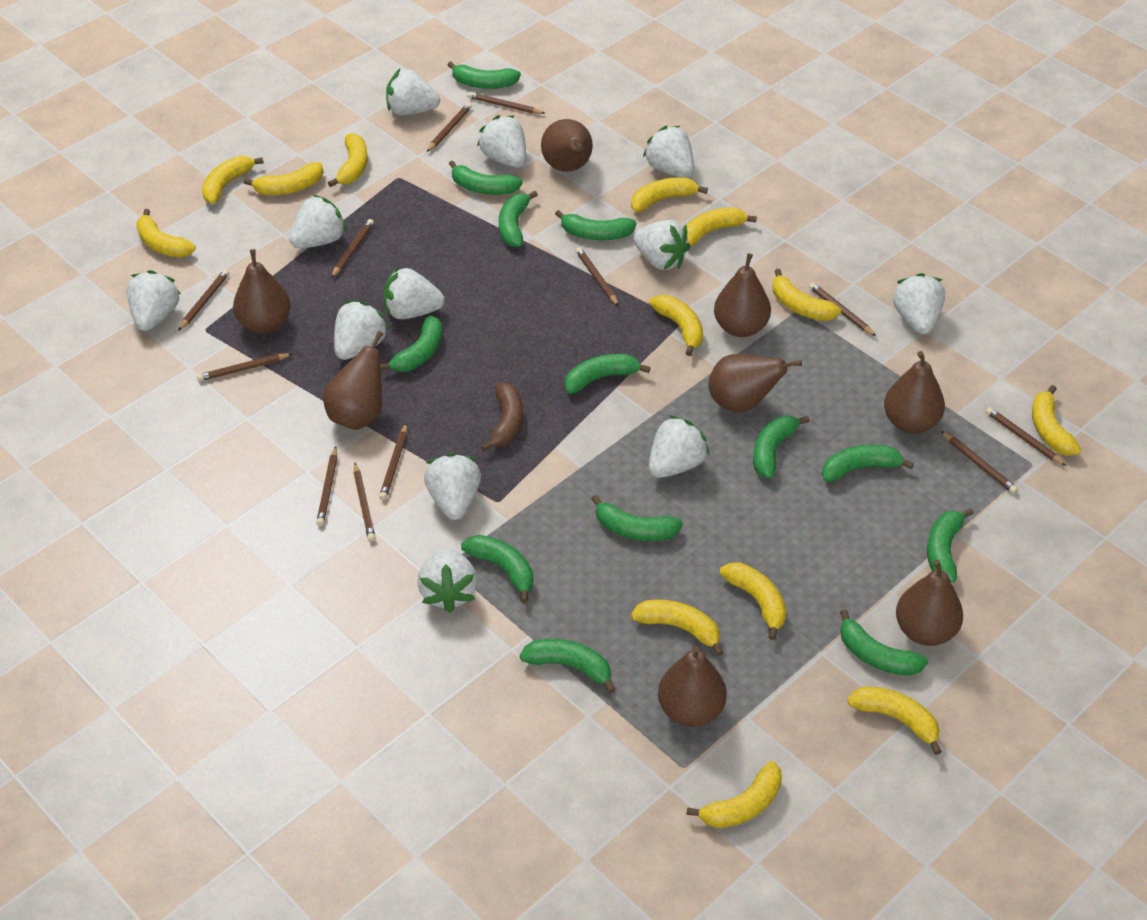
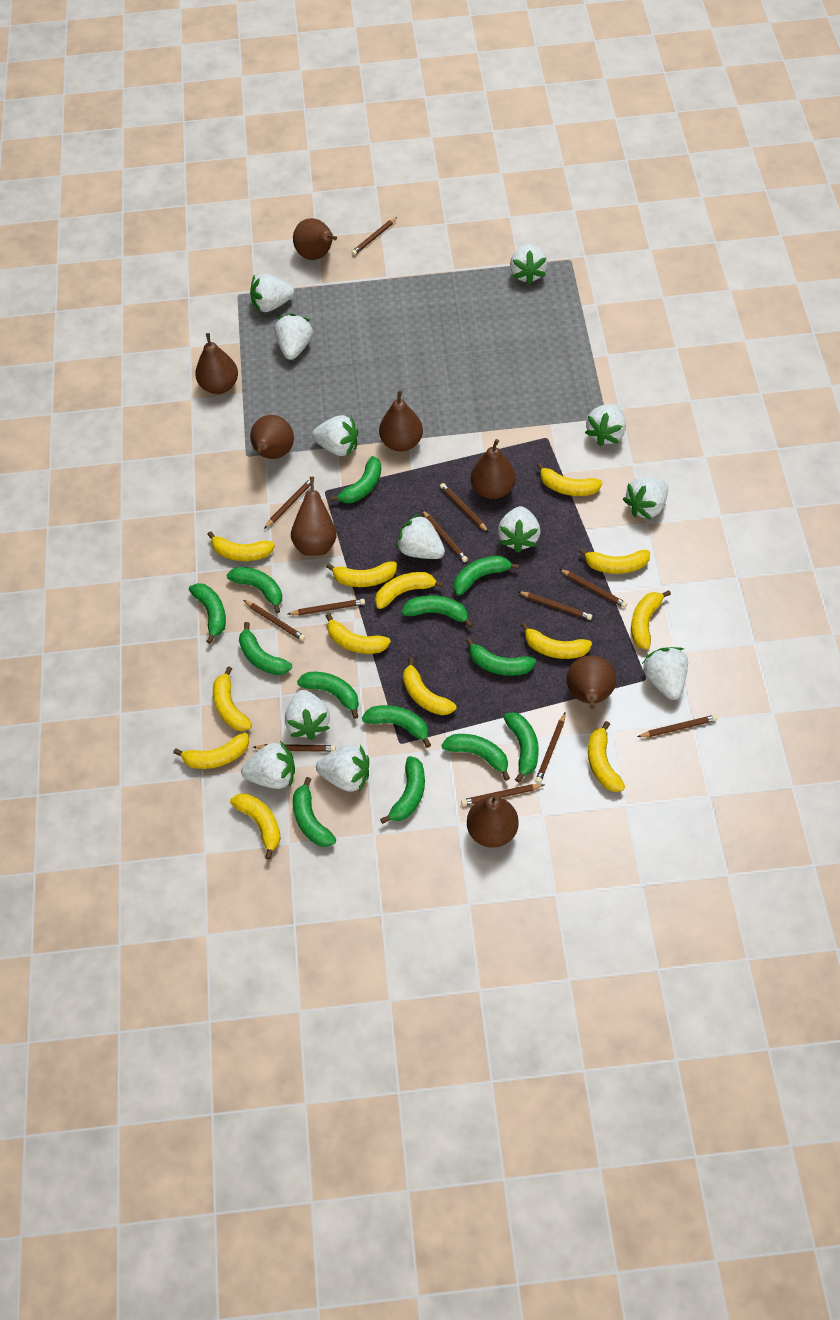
brown banana: 1 -> 0

